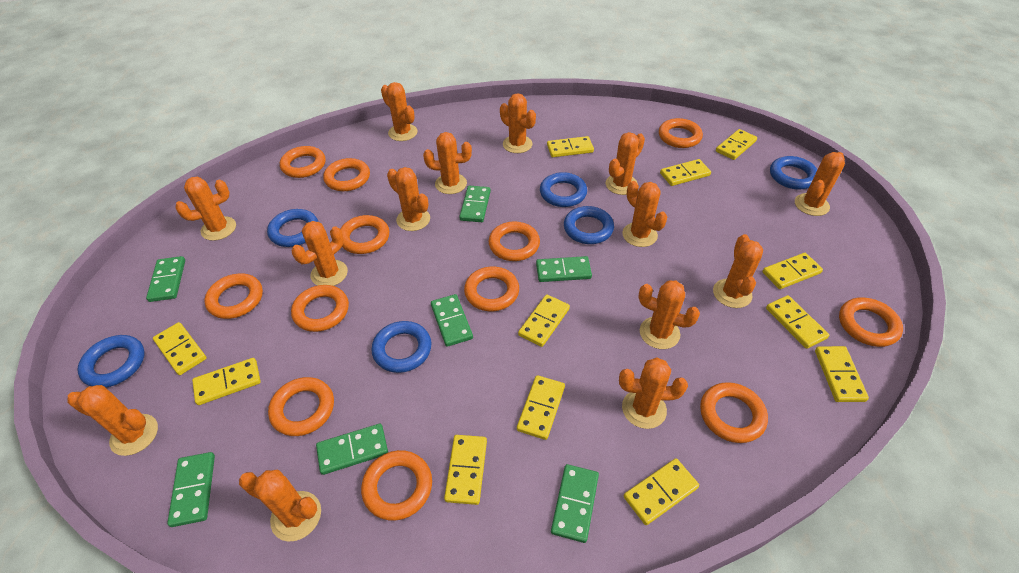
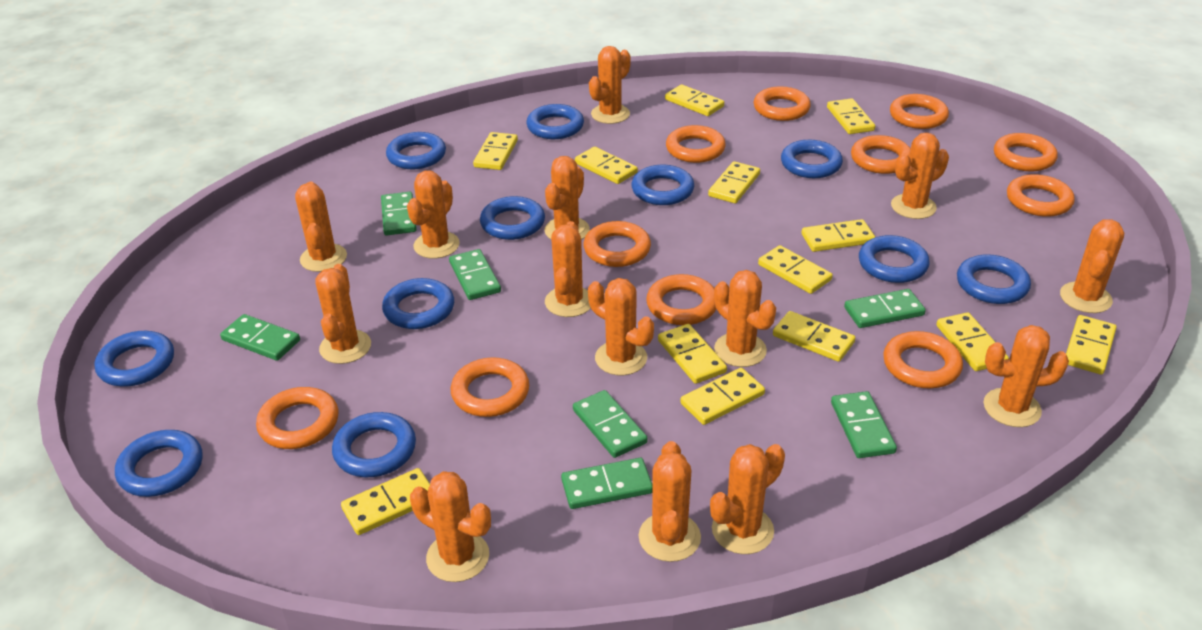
blue ring: 6 -> 11
orange ring: 12 -> 11
yellow domino: 12 -> 13

